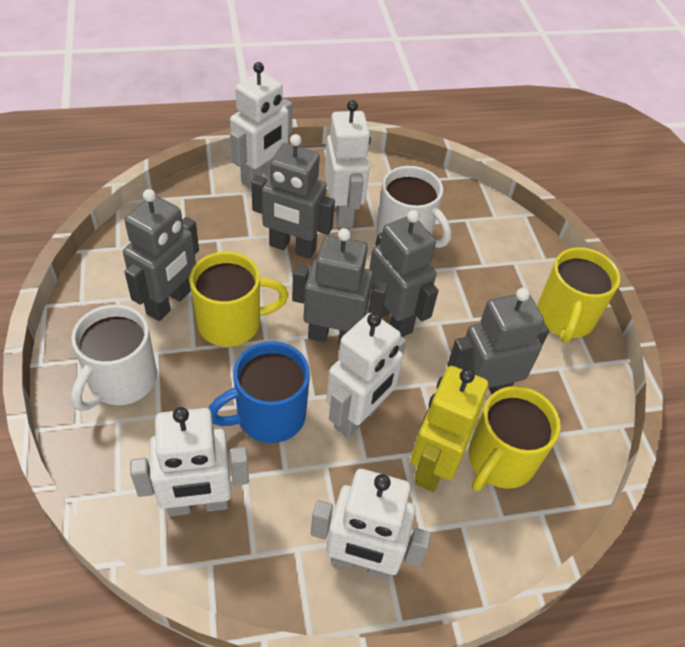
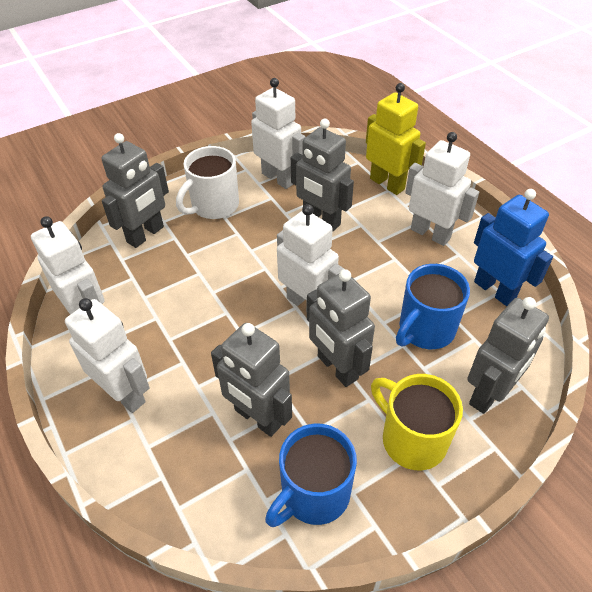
blue mug: 1 -> 2
blue robot: 0 -> 1
white mug: 2 -> 1
yellow mug: 3 -> 1

